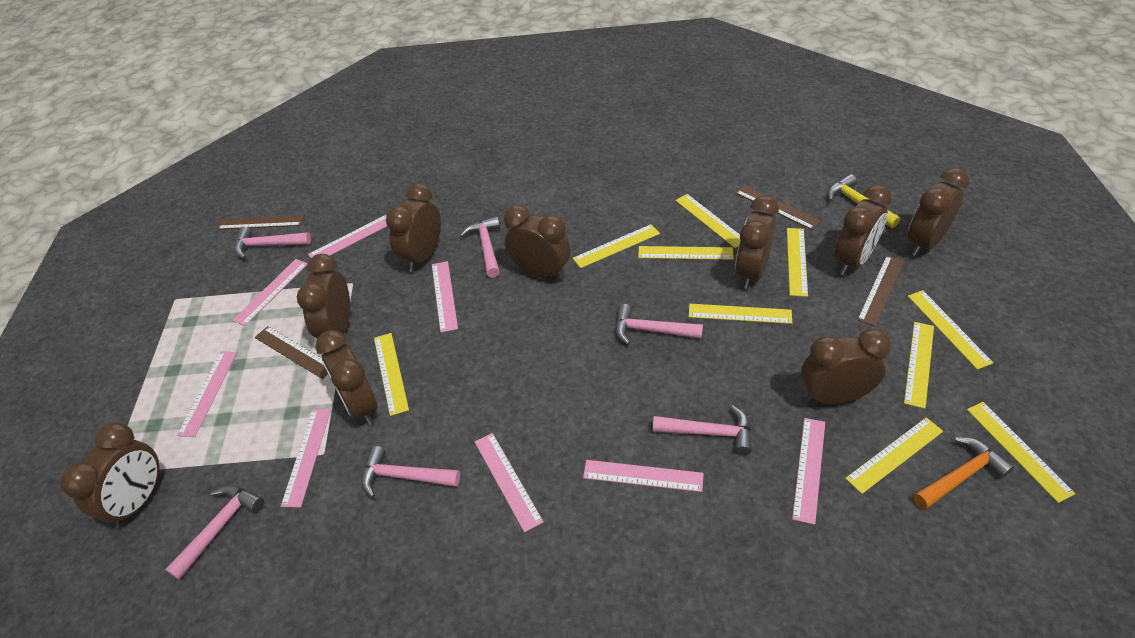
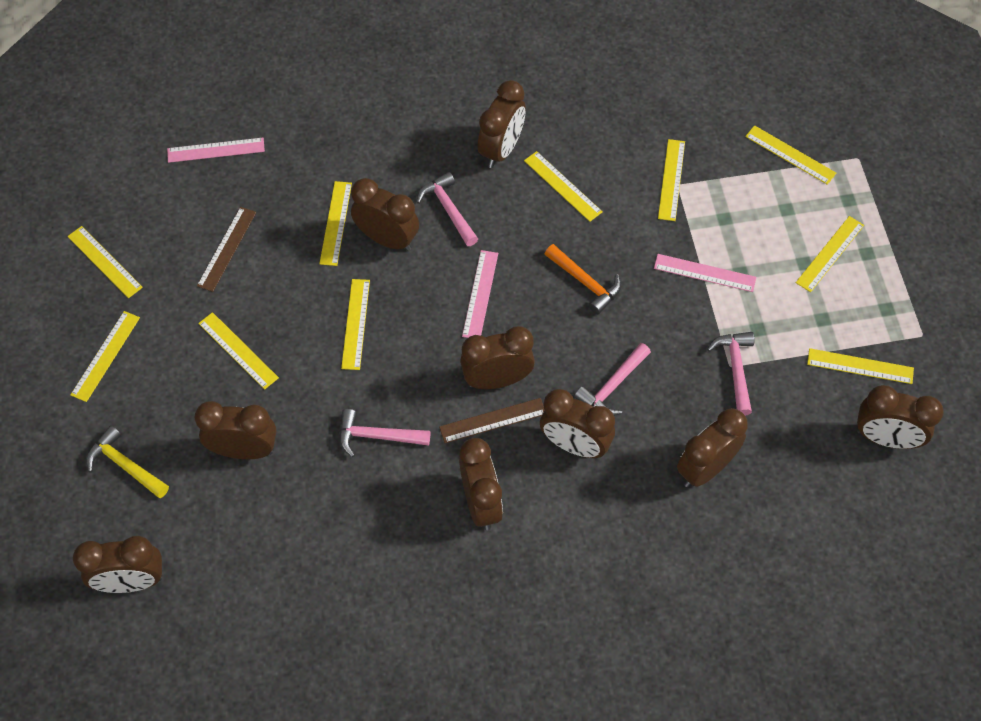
brown ruler: 4 -> 2
pink hammer: 6 -> 4
pink ruler: 8 -> 3

